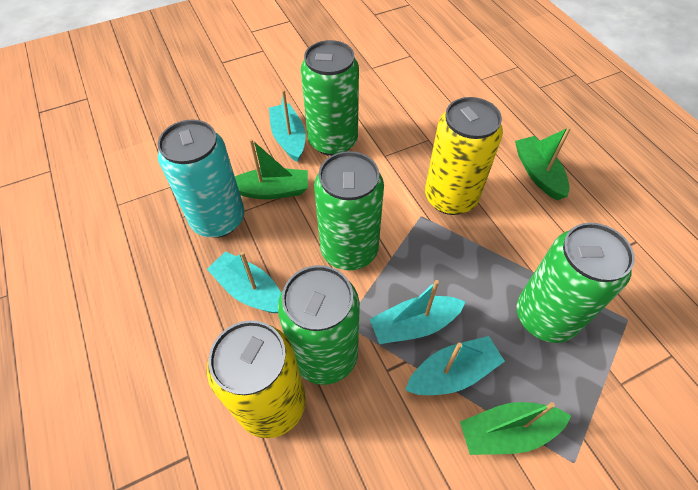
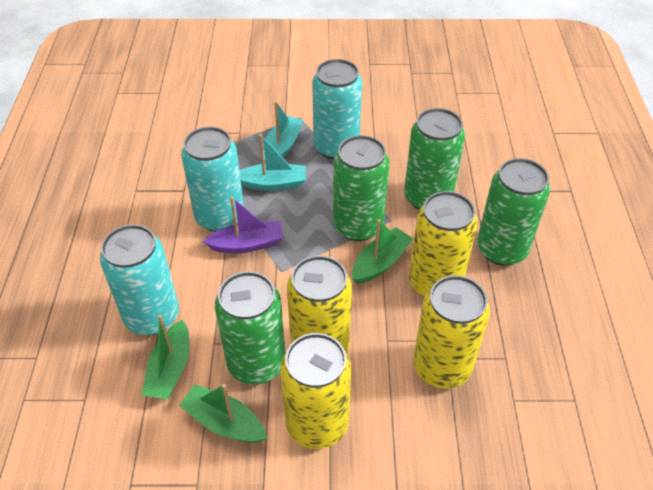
purple boat: 0 -> 1
turquoise boat: 4 -> 2
turquoise can: 1 -> 3
yellow can: 2 -> 4

